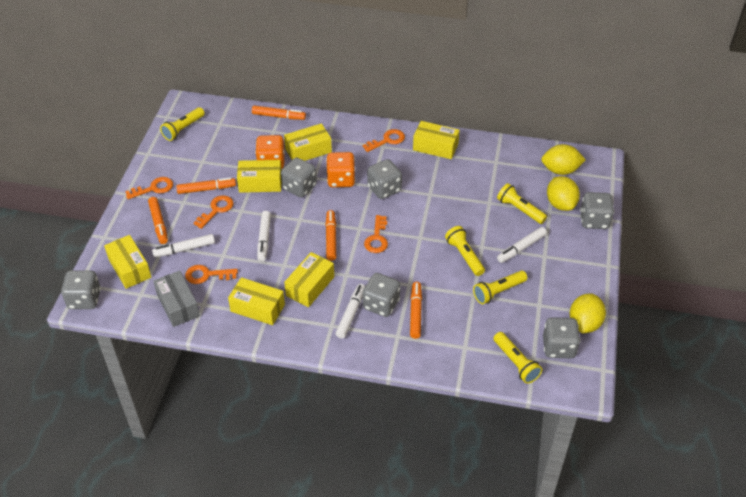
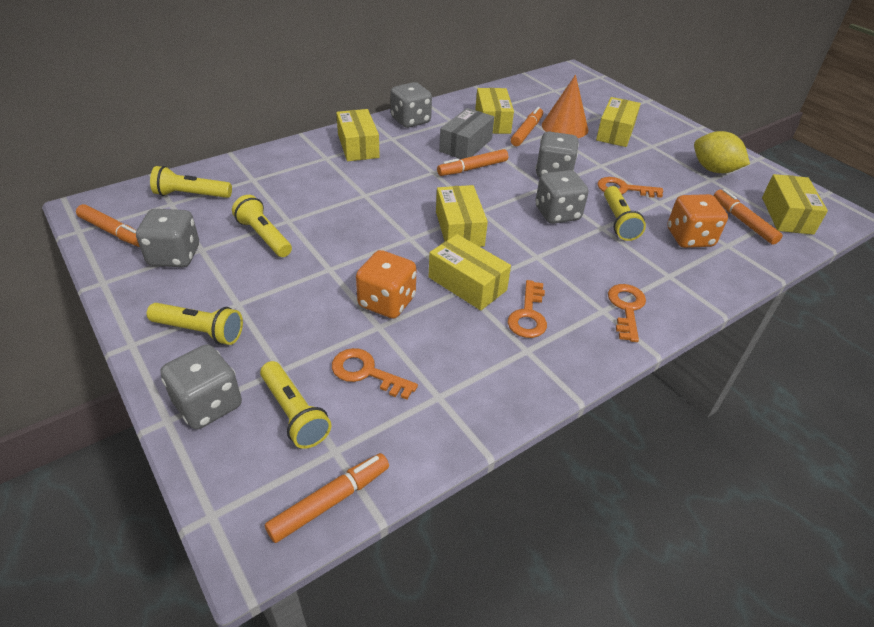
grey dice: 6 -> 5
orange cone: 0 -> 1
orange key: 5 -> 4
white marker: 4 -> 0
yellow lemon: 3 -> 1

